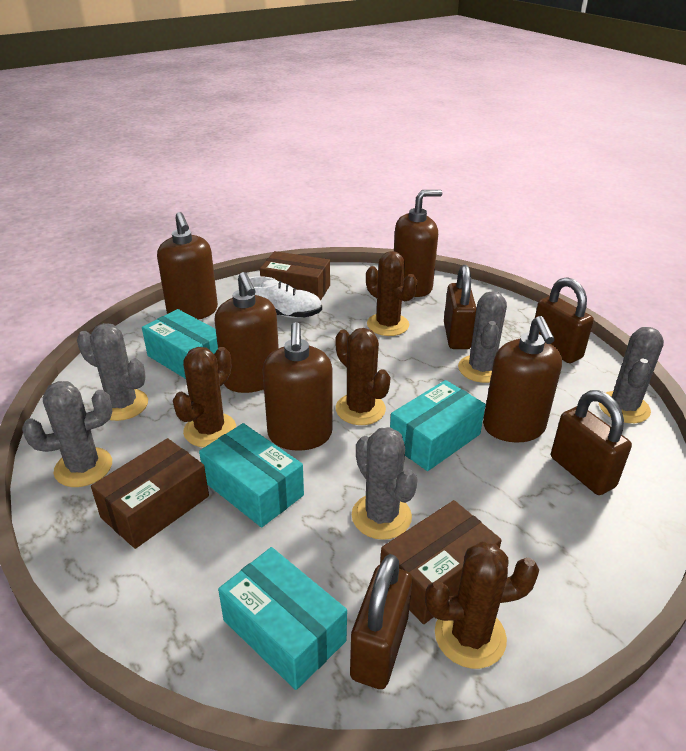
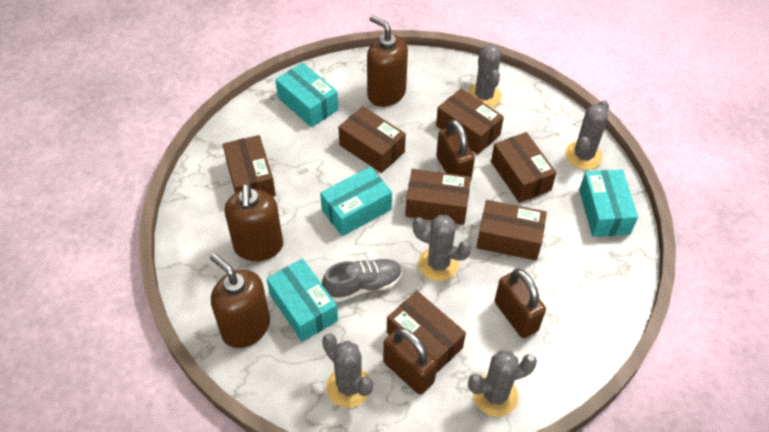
brown box: 3 -> 7
brown cactus: 4 -> 0
brown padlock: 4 -> 3
brown soap dispenser: 5 -> 3
grey shoe: 0 -> 1
white shoe: 1 -> 0

